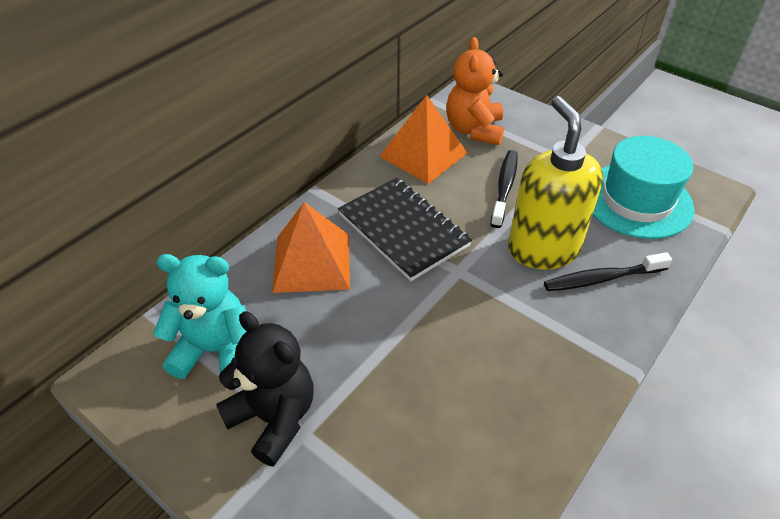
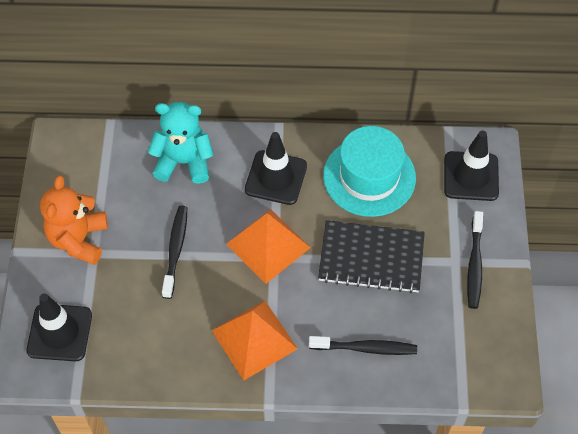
black teddy bear: 1 -> 0
black toothbrush: 2 -> 3
black traffic cone: 0 -> 3
yellow soap dispenser: 1 -> 0

